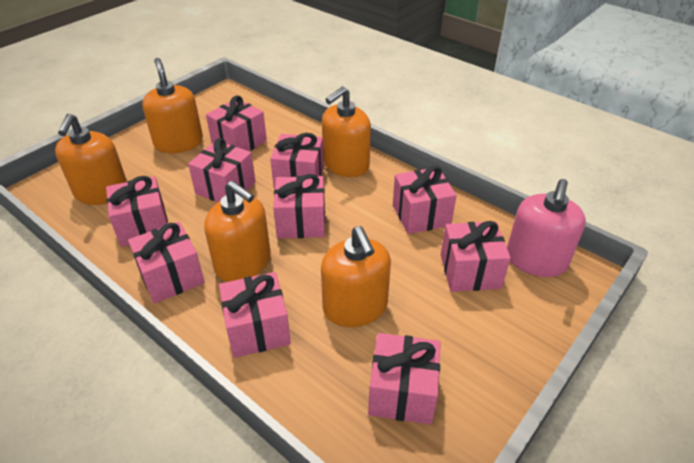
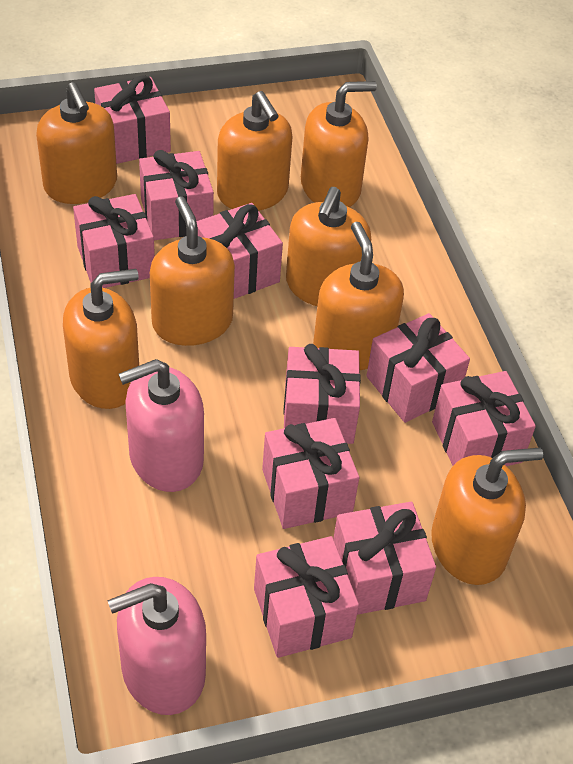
orange soap dispenser: 5 -> 8
pink soap dispenser: 1 -> 2

